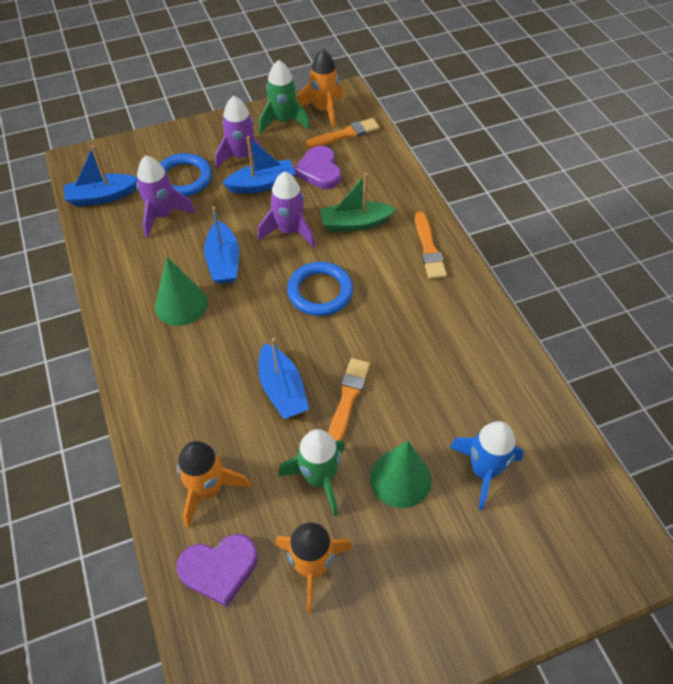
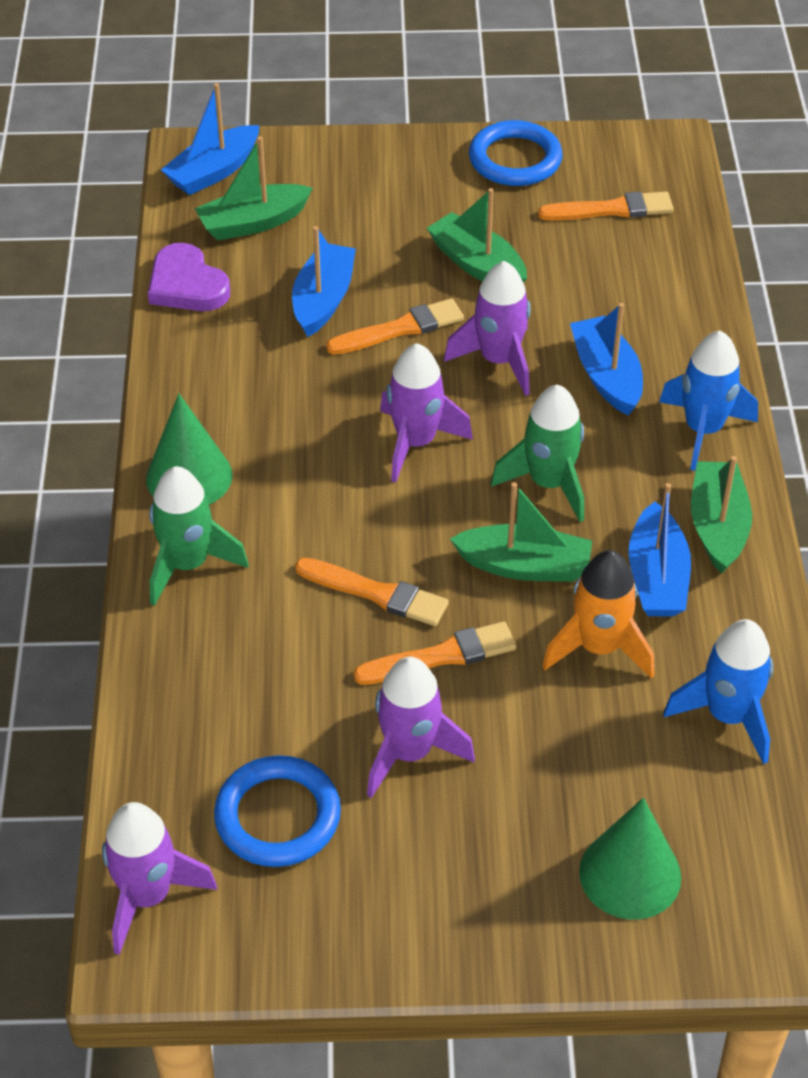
blue rocket: 1 -> 2
green boat: 1 -> 4
orange brush: 3 -> 4
orange rocket: 3 -> 1
purple heart: 2 -> 1
purple rocket: 3 -> 4

